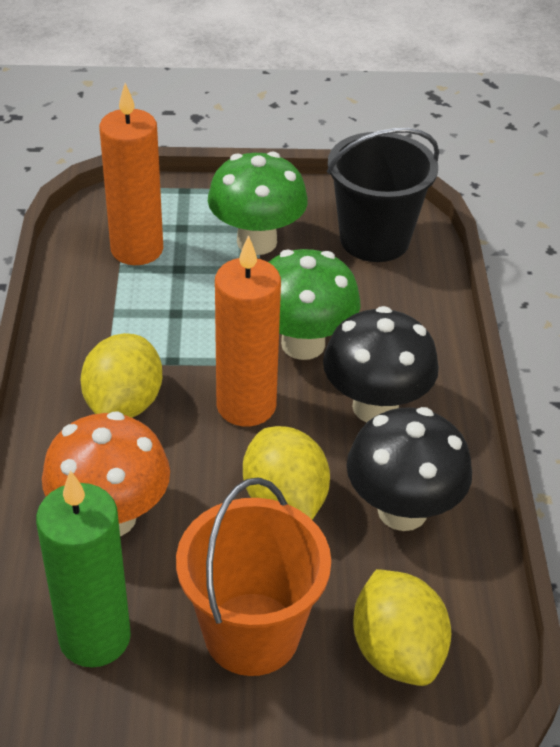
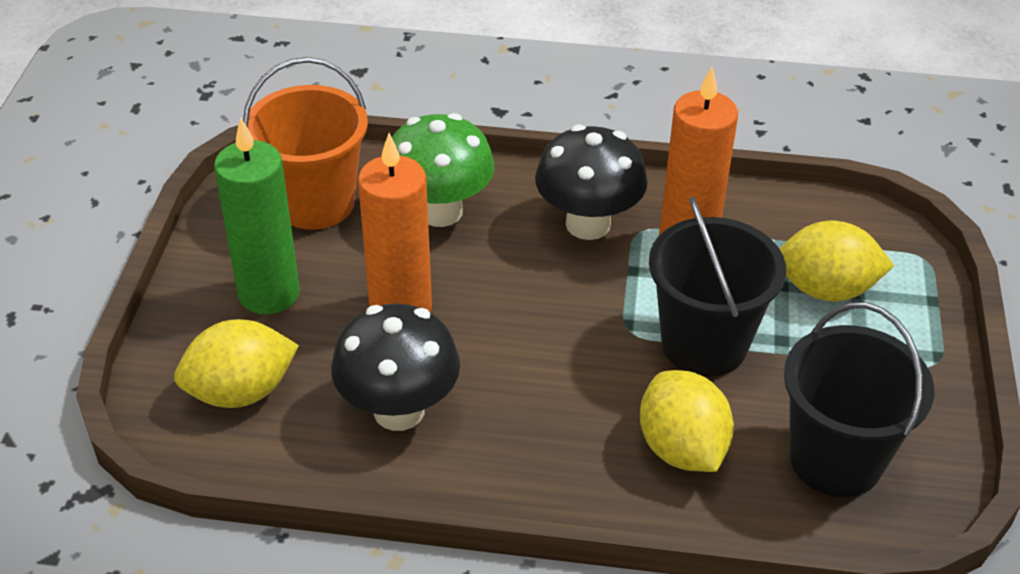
black bucket: 1 -> 2
green mushroom: 2 -> 1
orange mushroom: 1 -> 0

